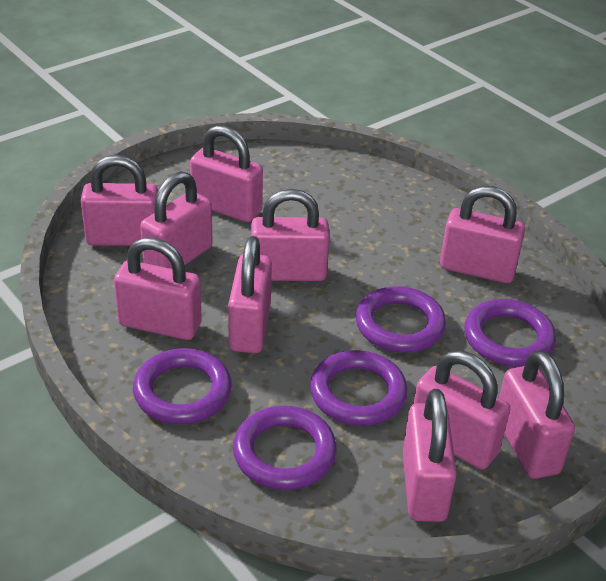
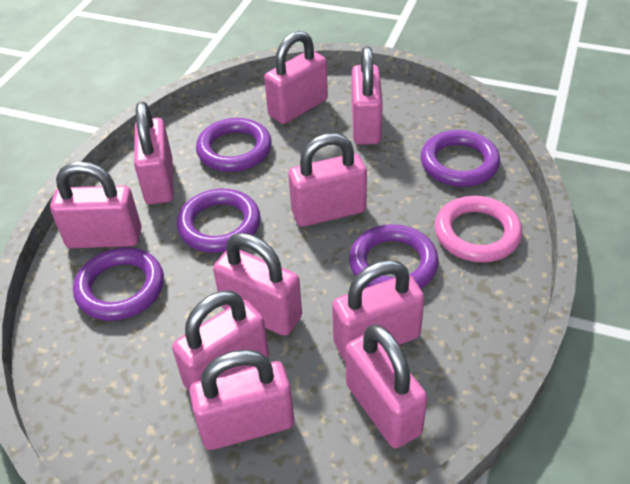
pink ring: 0 -> 1

